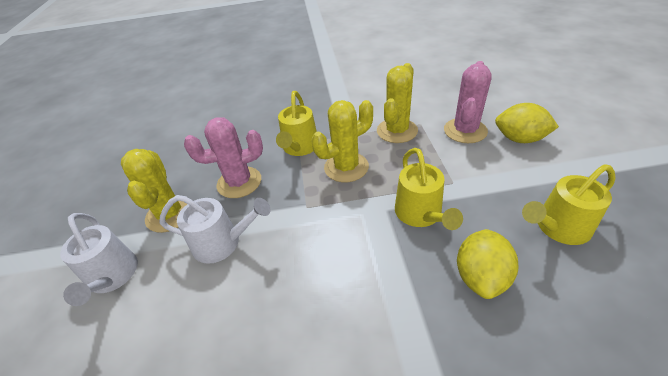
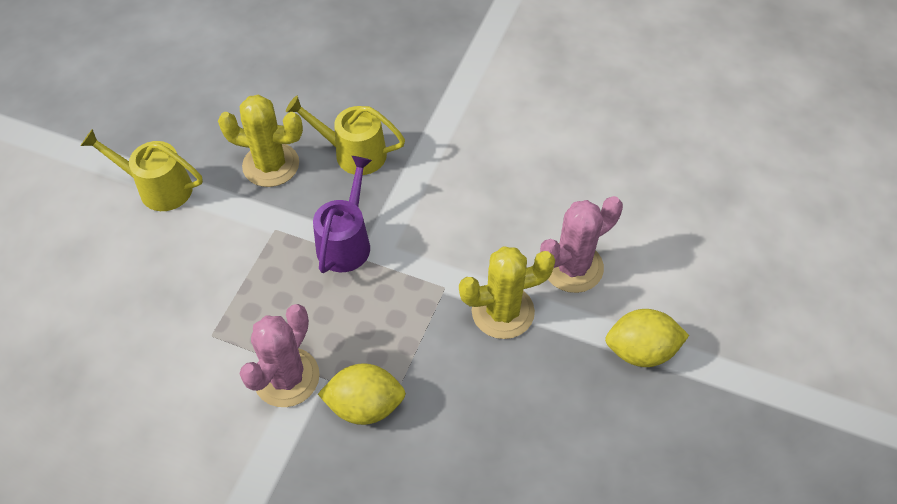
purple watering can: 0 -> 1
white watering can: 2 -> 0
yellow cactus: 3 -> 2
yellow watering can: 3 -> 2

